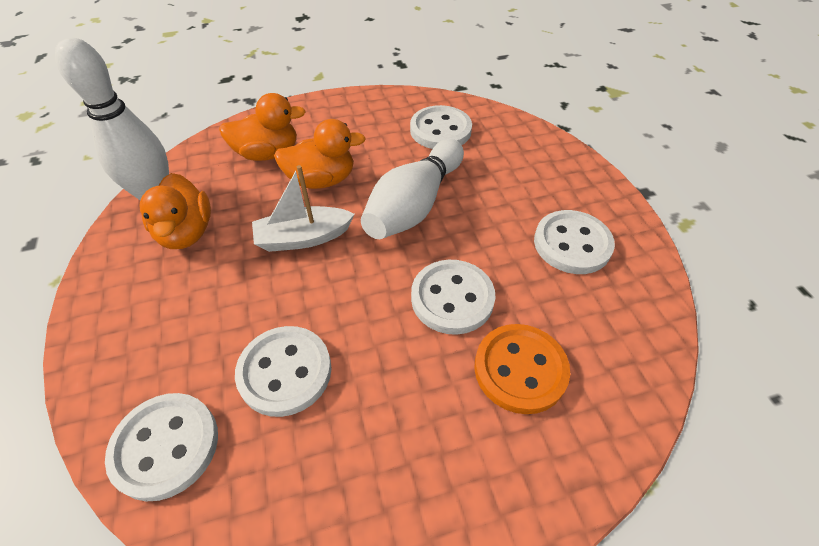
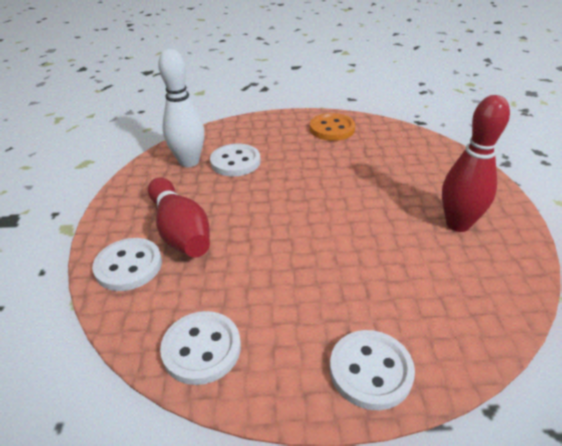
orange duck: 3 -> 0
red bowling pin: 0 -> 2
white boat: 1 -> 0
white bowling pin: 2 -> 1
white button: 5 -> 4

